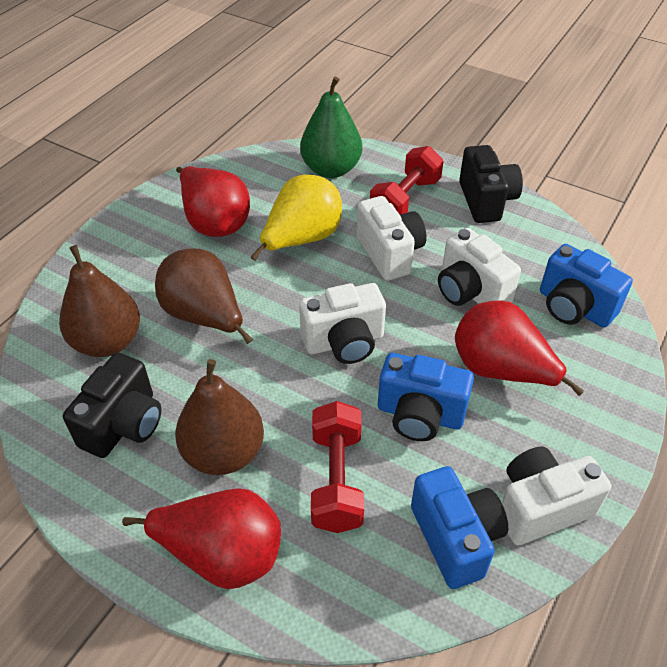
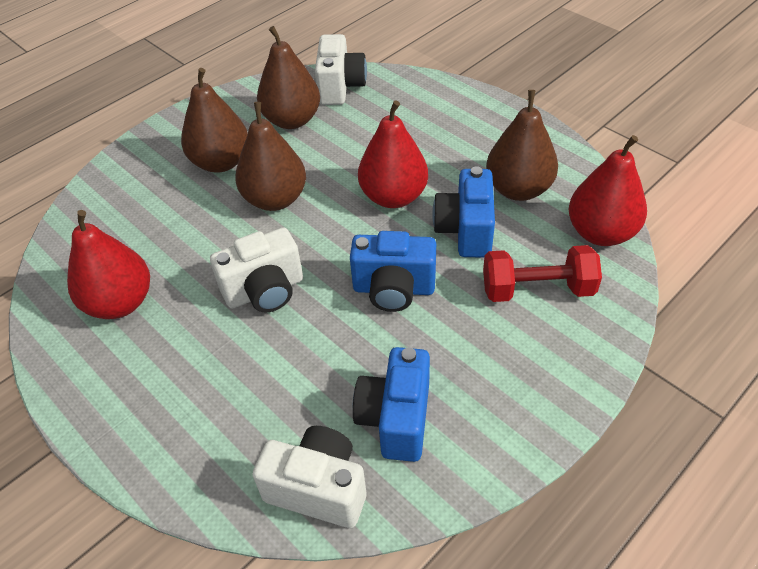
black camera: 2 -> 0
brown pear: 3 -> 4
green pear: 1 -> 0
red dumbbell: 2 -> 1
white camera: 4 -> 3
yellow pear: 1 -> 0

